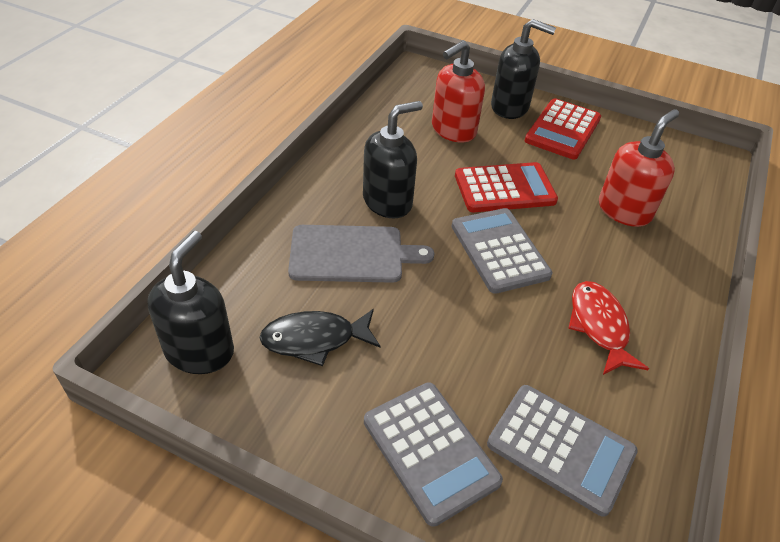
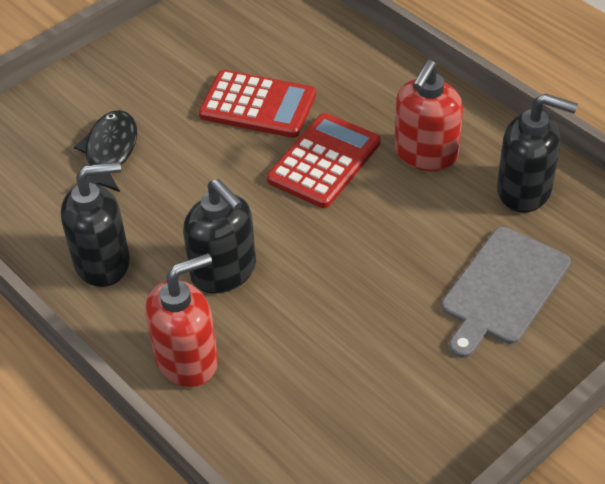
grey calculator: 3 -> 0
red fish: 1 -> 0

